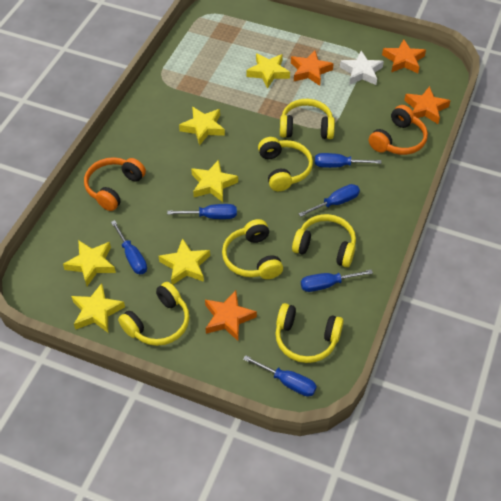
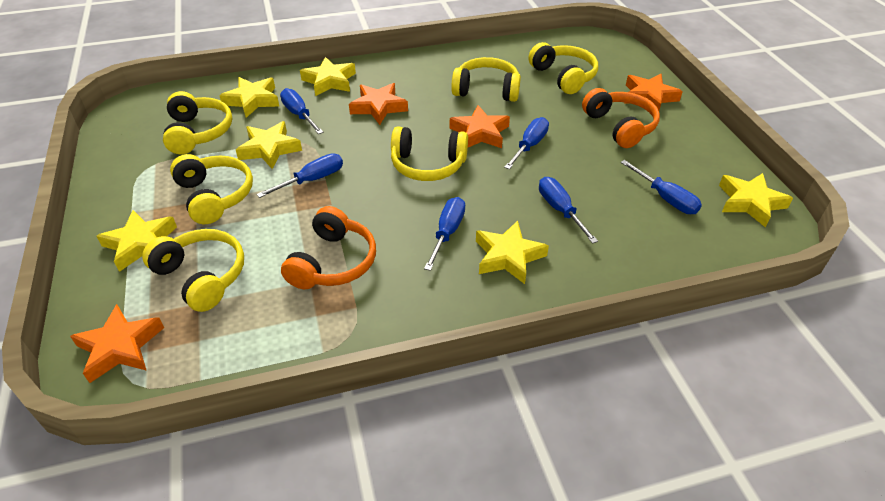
white star: 1 -> 0

